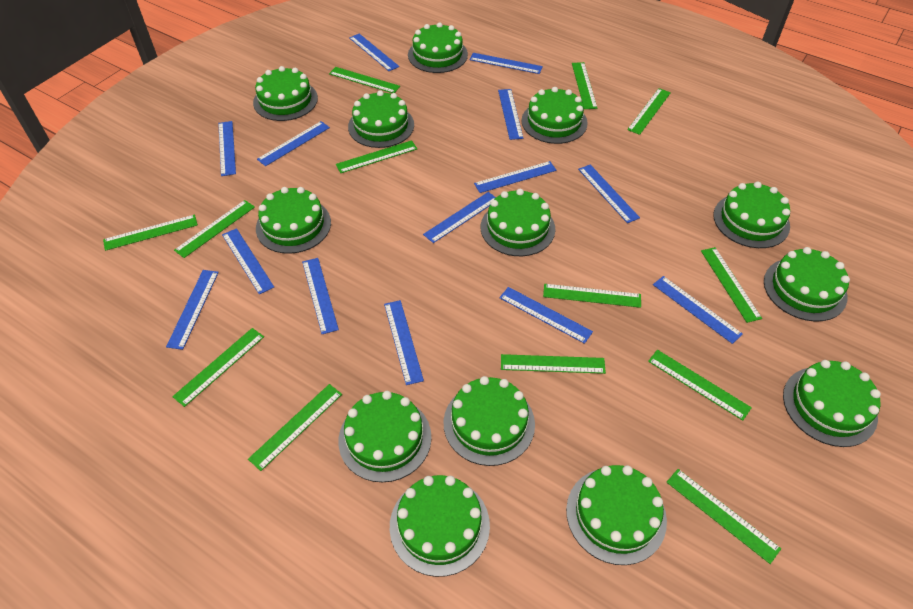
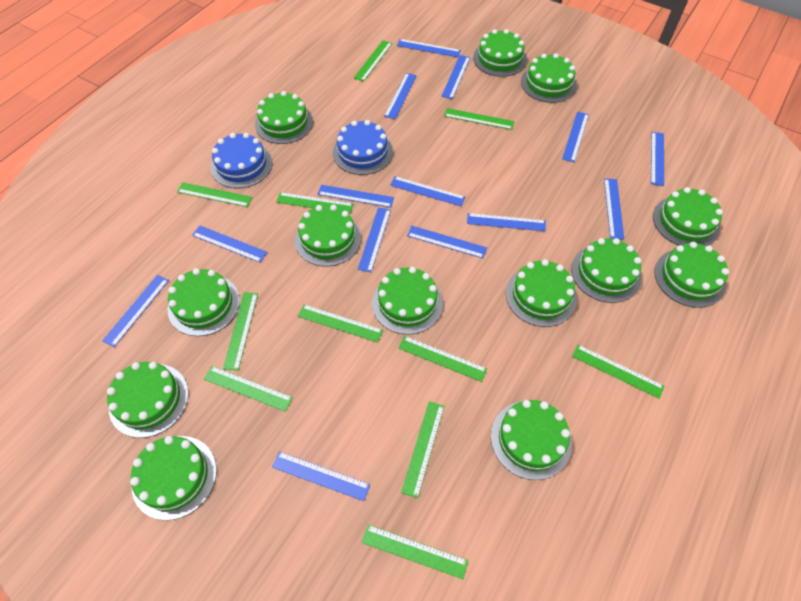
blue cake: 0 -> 2
green ruler: 13 -> 11

